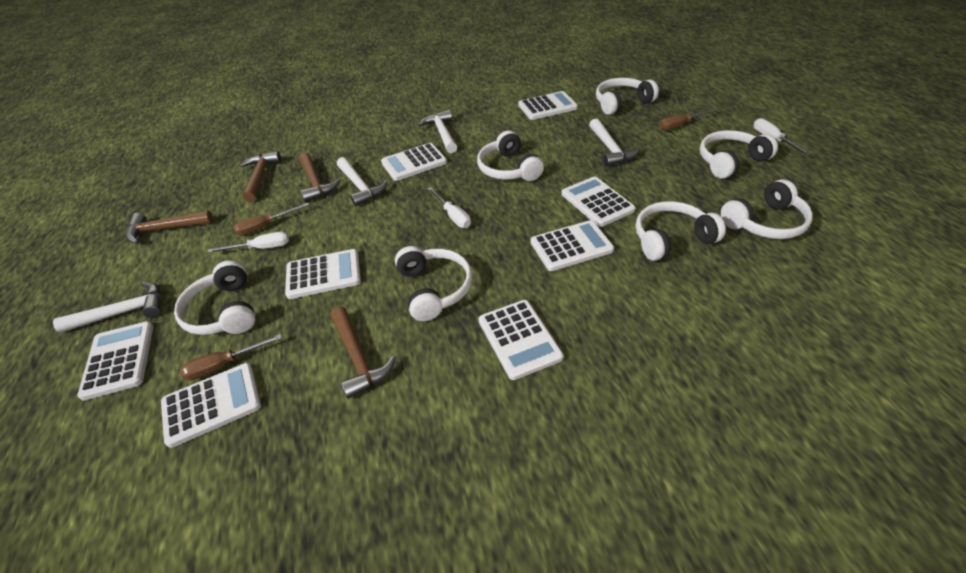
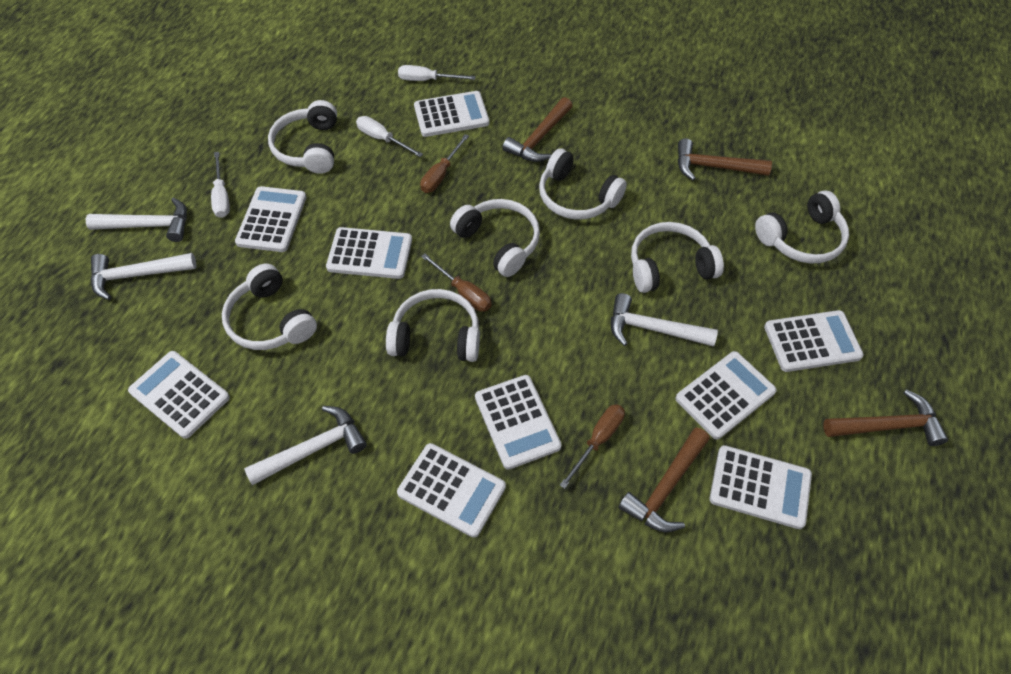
white calculator: 8 -> 9

